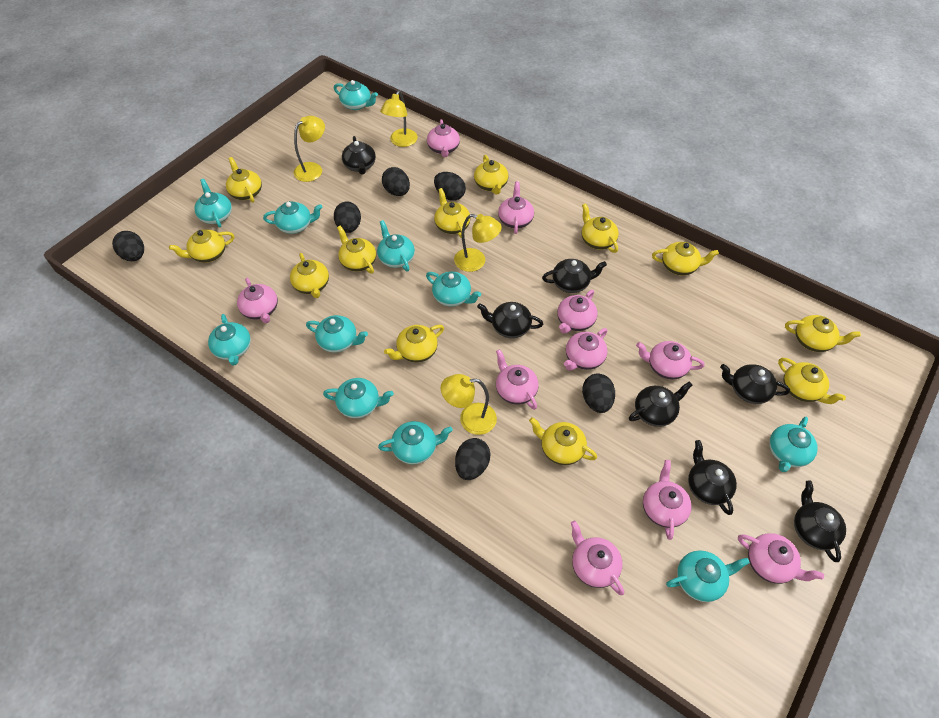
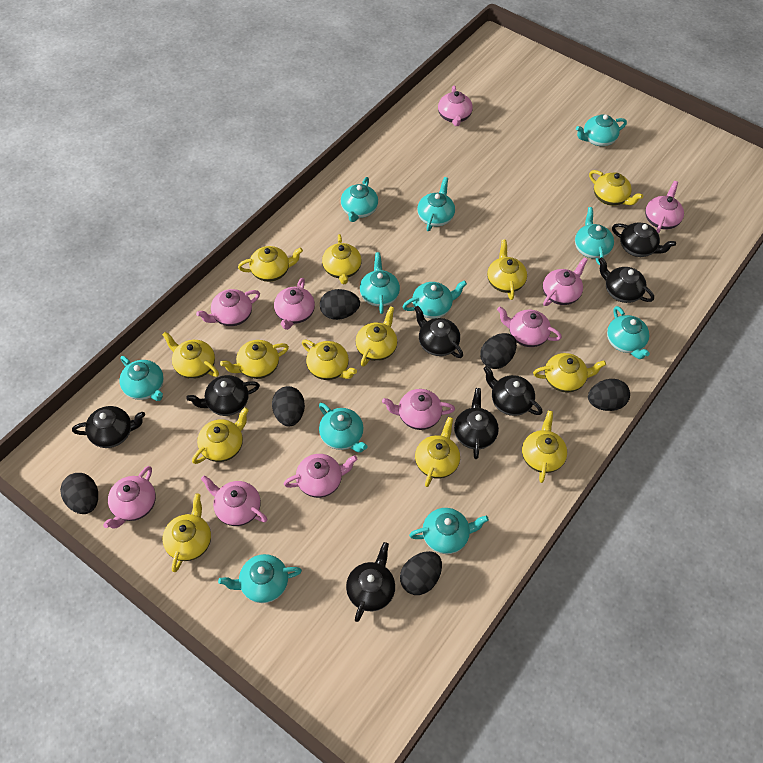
black teapot: 7 -> 8
yellow lamp: 4 -> 0
yellow teapot: 12 -> 13

